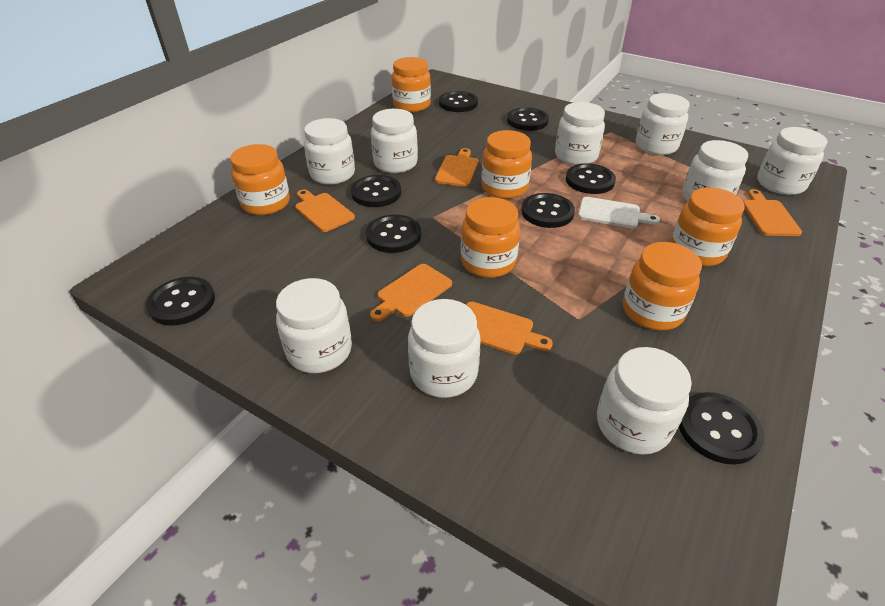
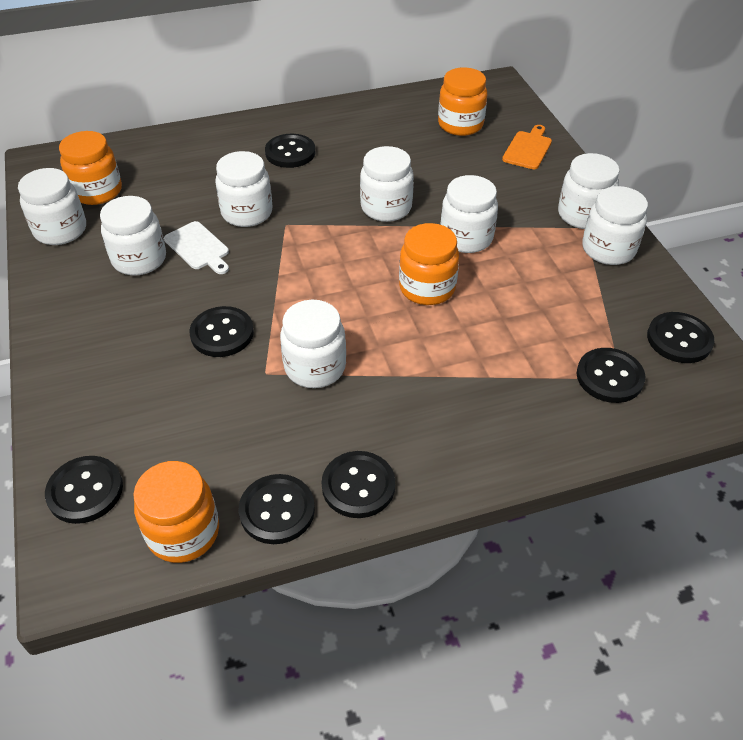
black button: 8 -> 7
orange cutting board: 5 -> 1
orange jar: 6 -> 4
white jar: 9 -> 8

